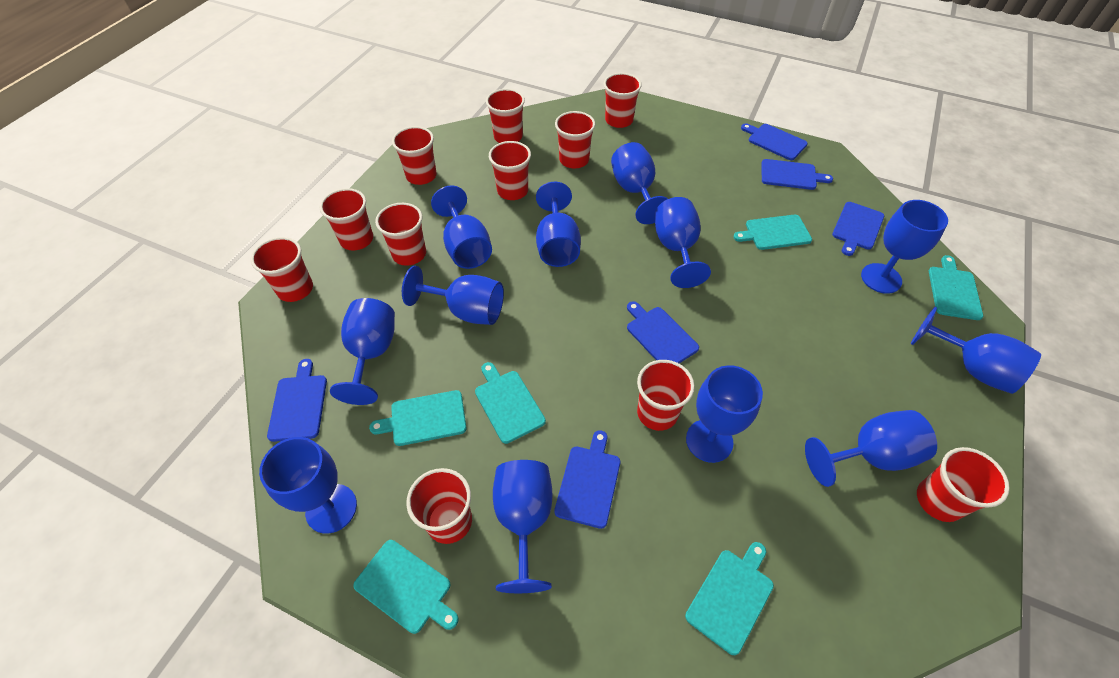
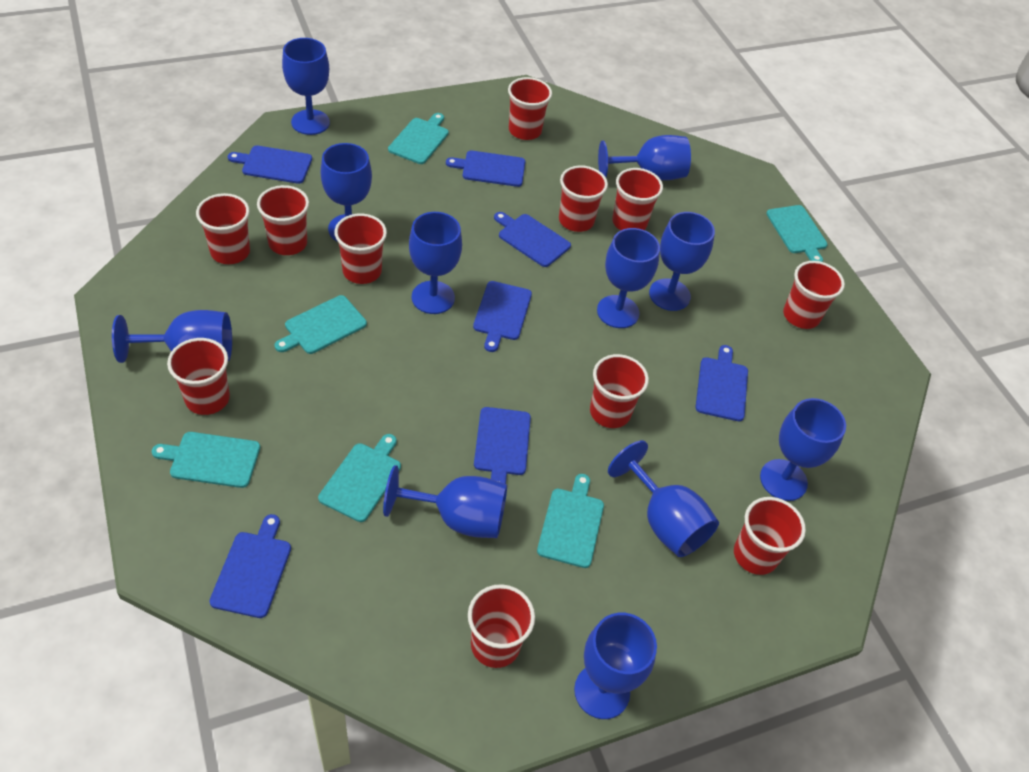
blue cutting board: 6 -> 7
blue goblet: 12 -> 11

